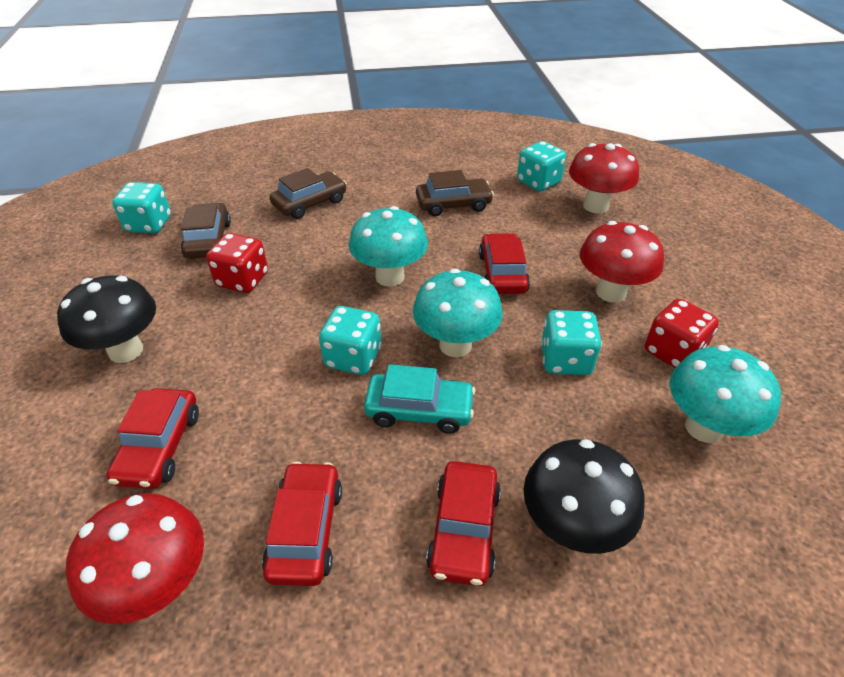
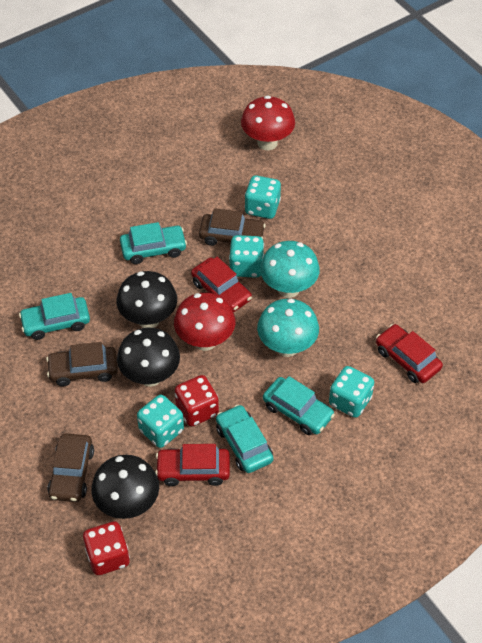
black mushroom: 2 -> 3
red car: 4 -> 3
red mushroom: 3 -> 2
turquoise car: 1 -> 4
turquoise mushroom: 3 -> 2

